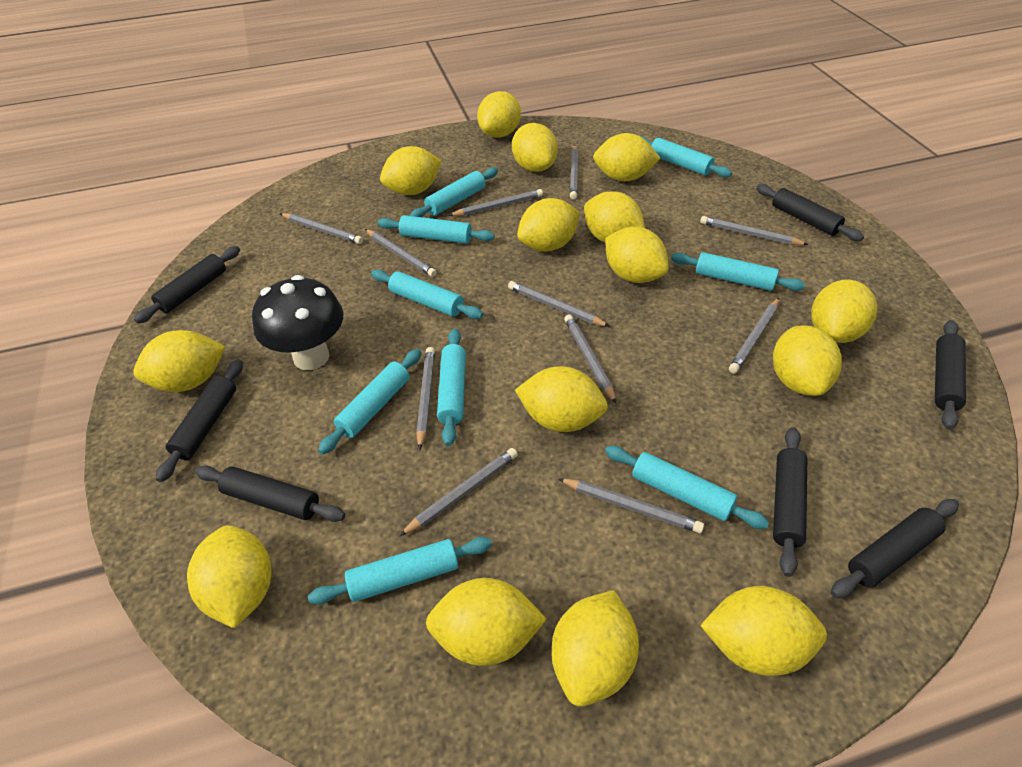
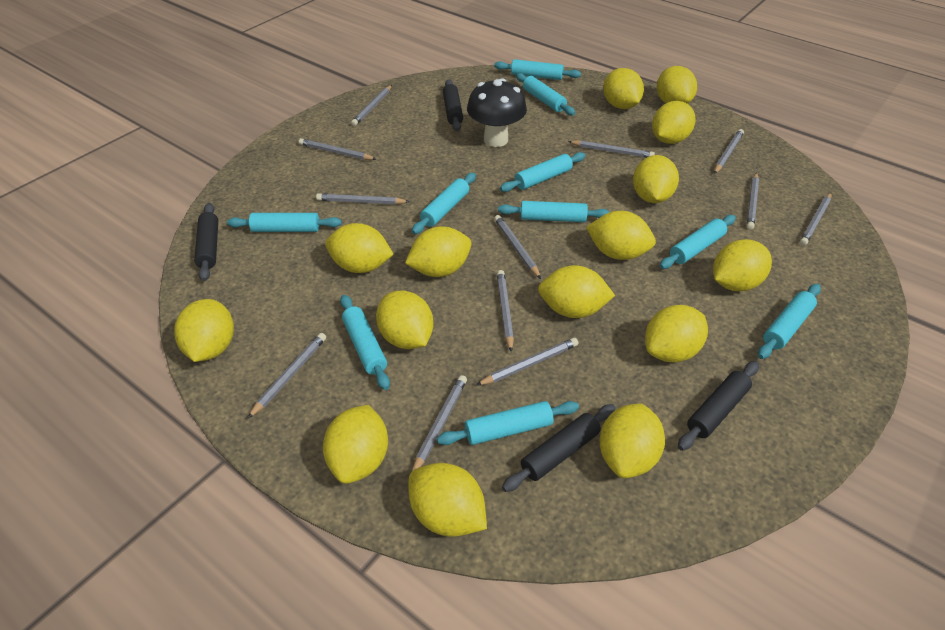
black rolling pin: 7 -> 4
grey pencil: 11 -> 12
turquoise rolling pin: 9 -> 10

